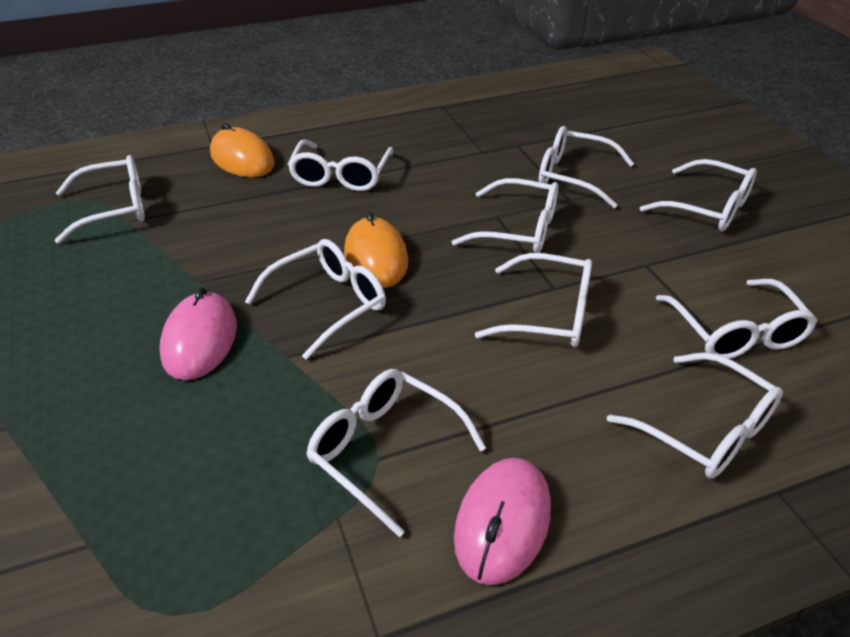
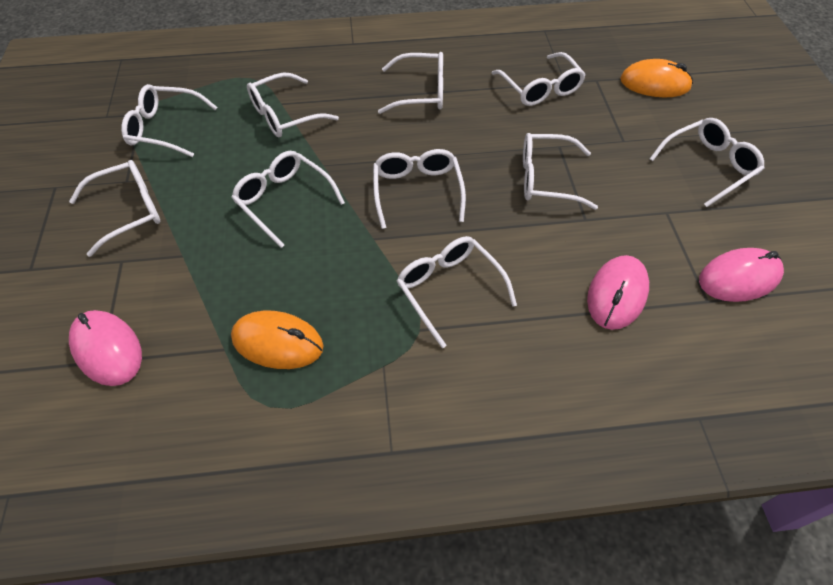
pink mouse: 2 -> 3

